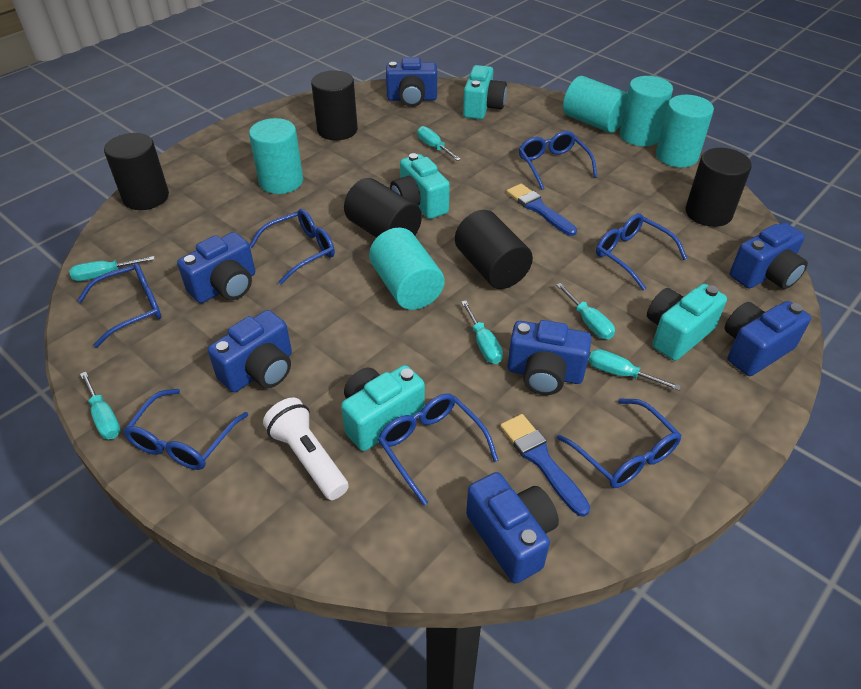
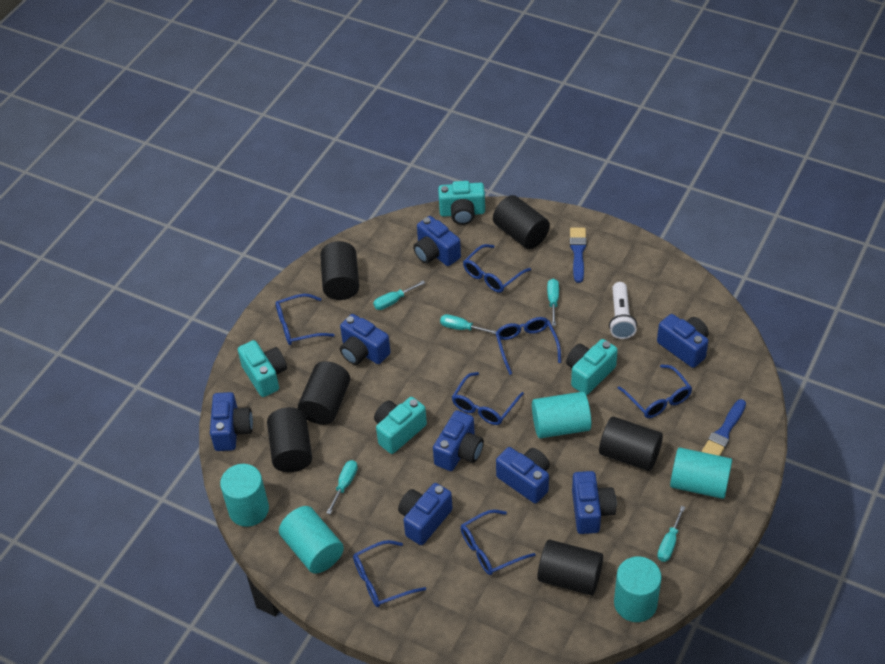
black cylinder: 5 -> 6
blue camera: 7 -> 8
turquoise screwdriver: 6 -> 5

